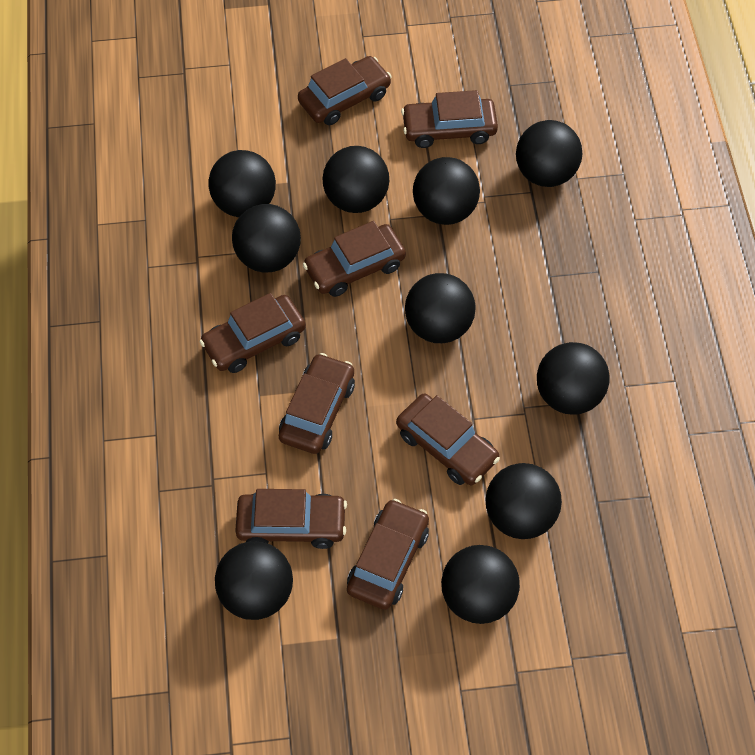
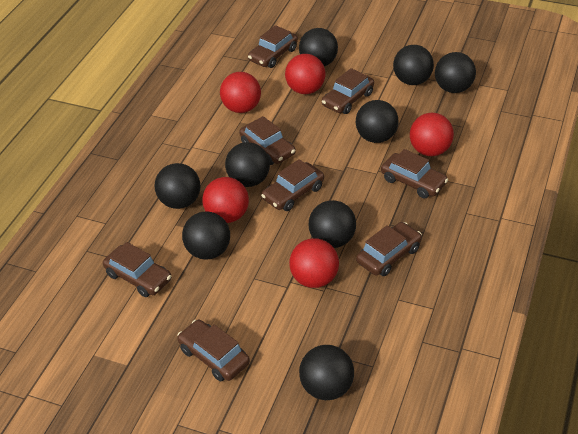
black ball: 10 -> 9
red ball: 0 -> 5

